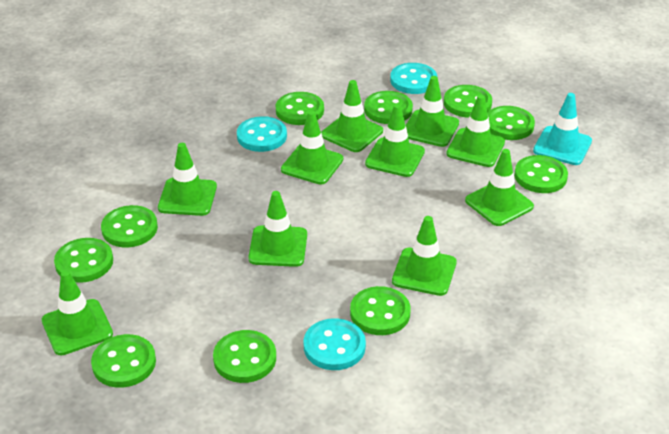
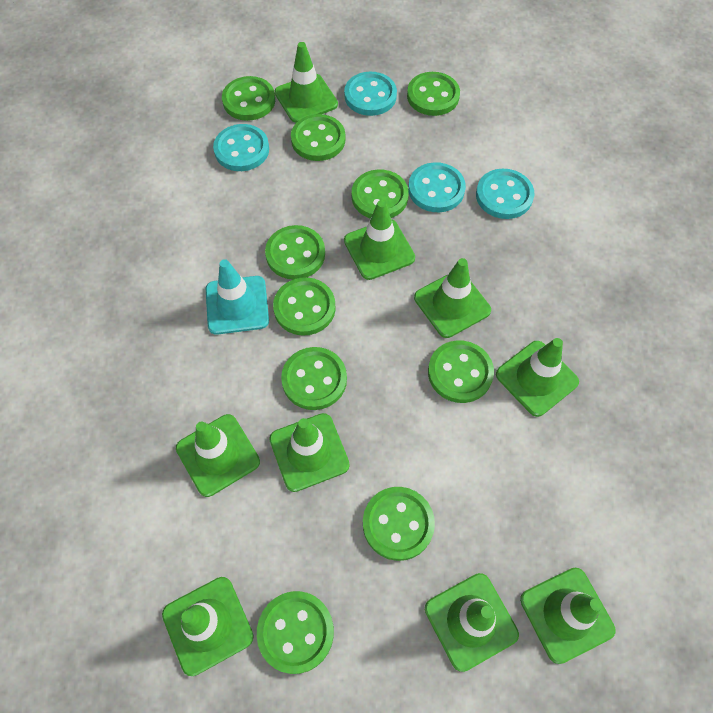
green traffic cone: 10 -> 9
turquoise button: 3 -> 4

